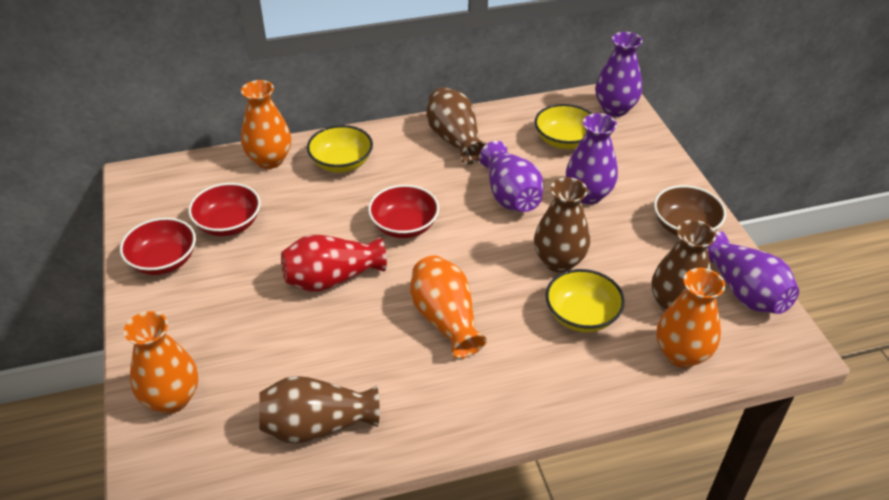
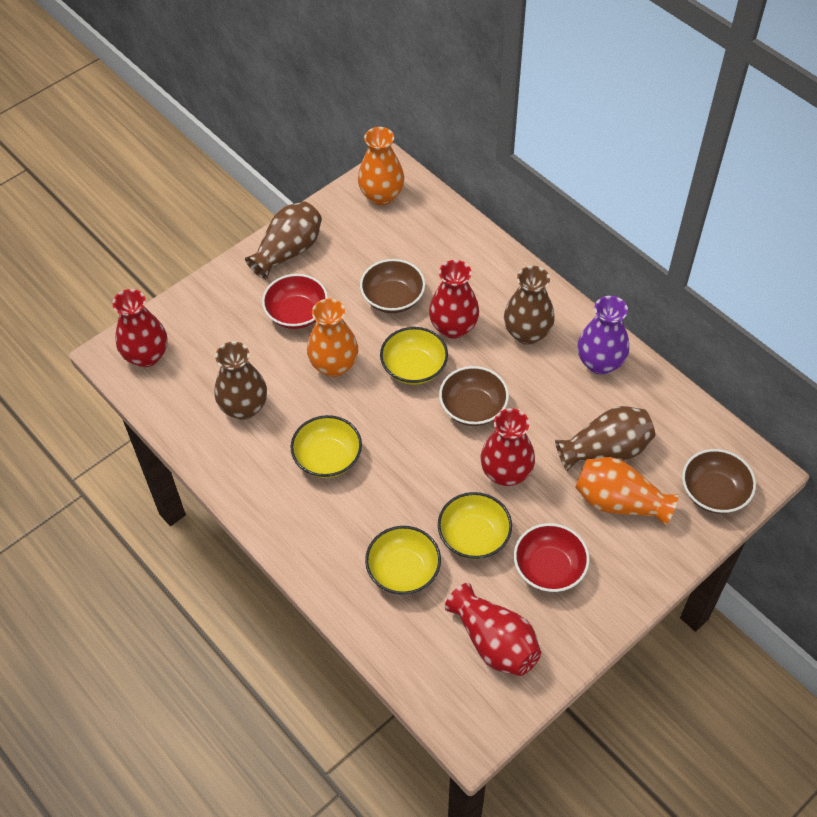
brown bowl: 1 -> 3
orange vase: 4 -> 3
purple vase: 4 -> 1
red bowl: 3 -> 2
red vase: 1 -> 4
yellow bowl: 3 -> 4

